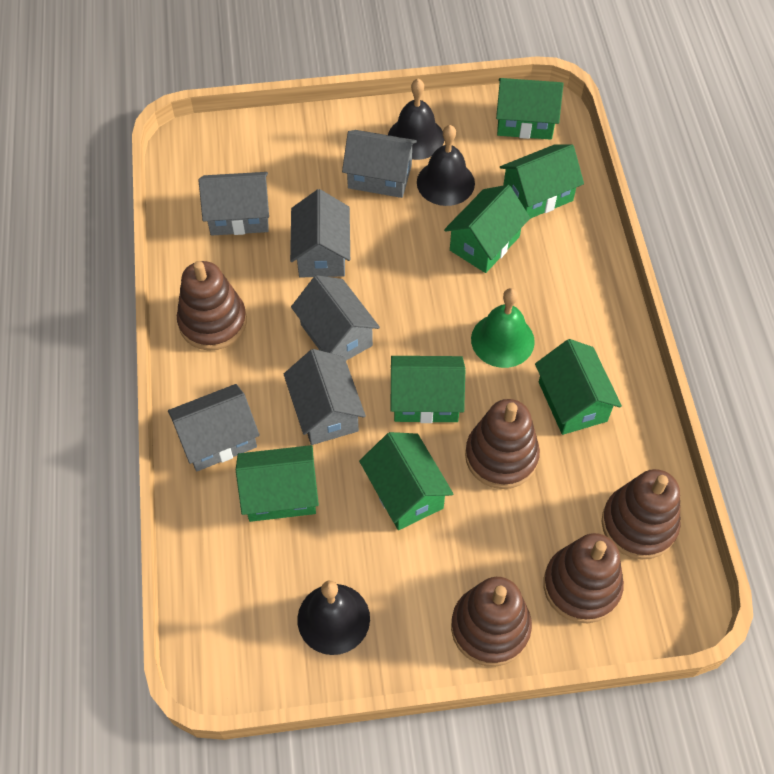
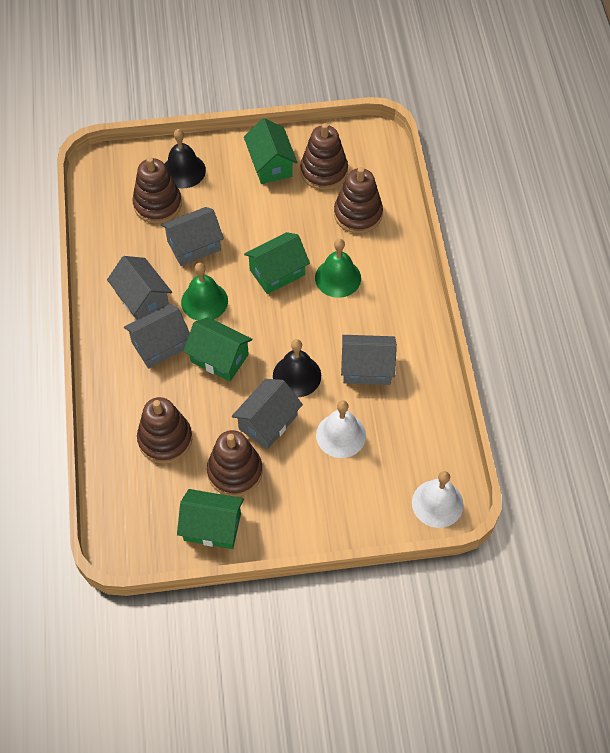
black bell: 3 -> 2
green bell: 1 -> 2
green house: 7 -> 4
grey house: 6 -> 5
white bell: 0 -> 2

